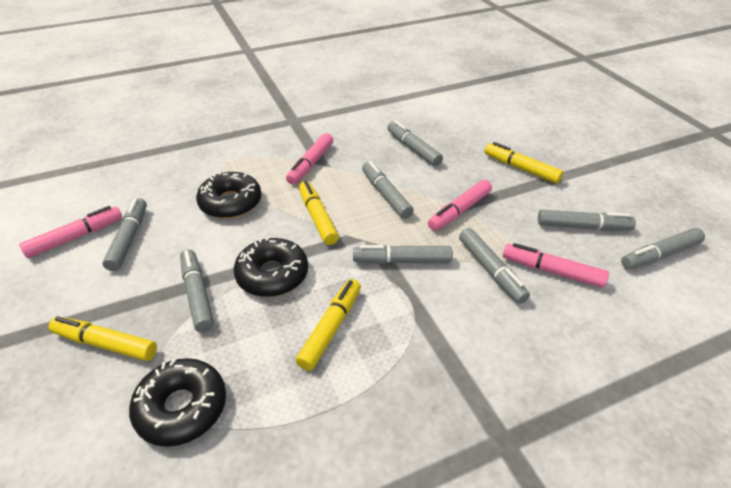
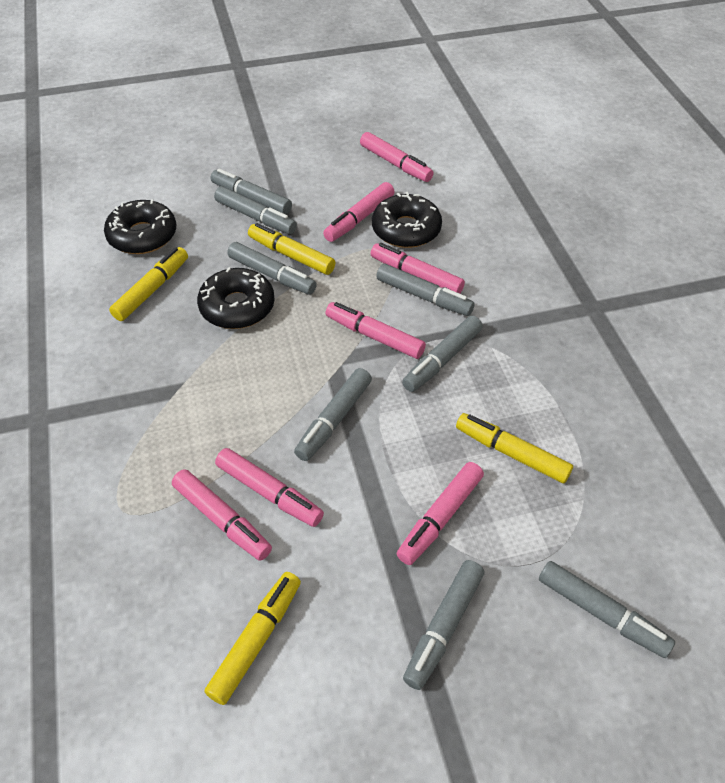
pink marker: 4 -> 7

